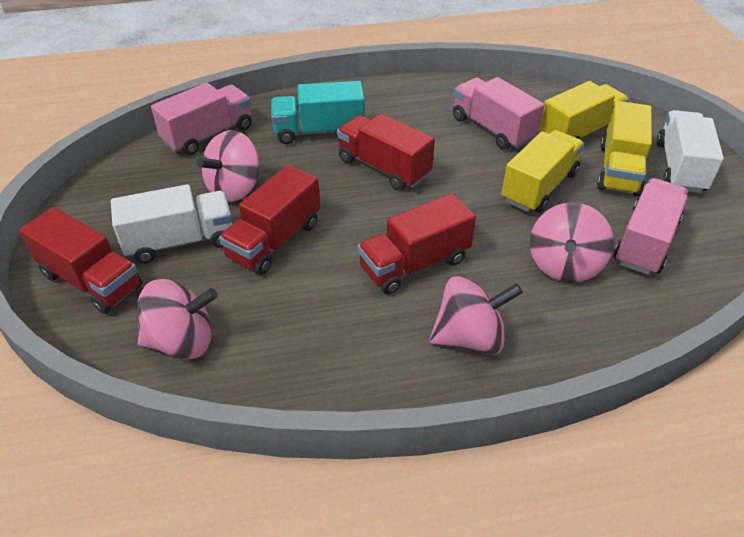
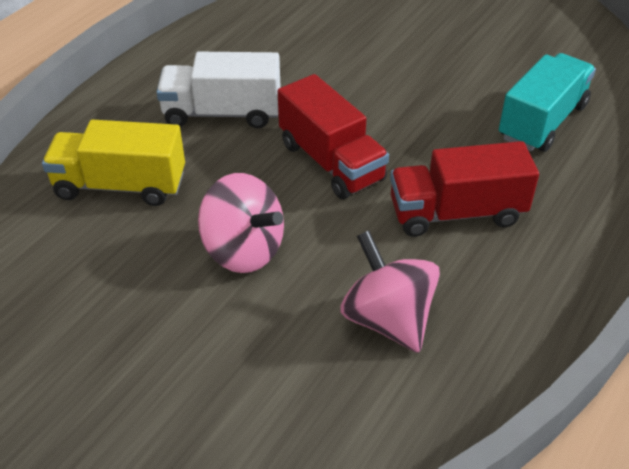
pink spinning top: 4 -> 2
pink truck: 3 -> 0
red truck: 4 -> 2
white truck: 2 -> 1
yellow truck: 3 -> 1

